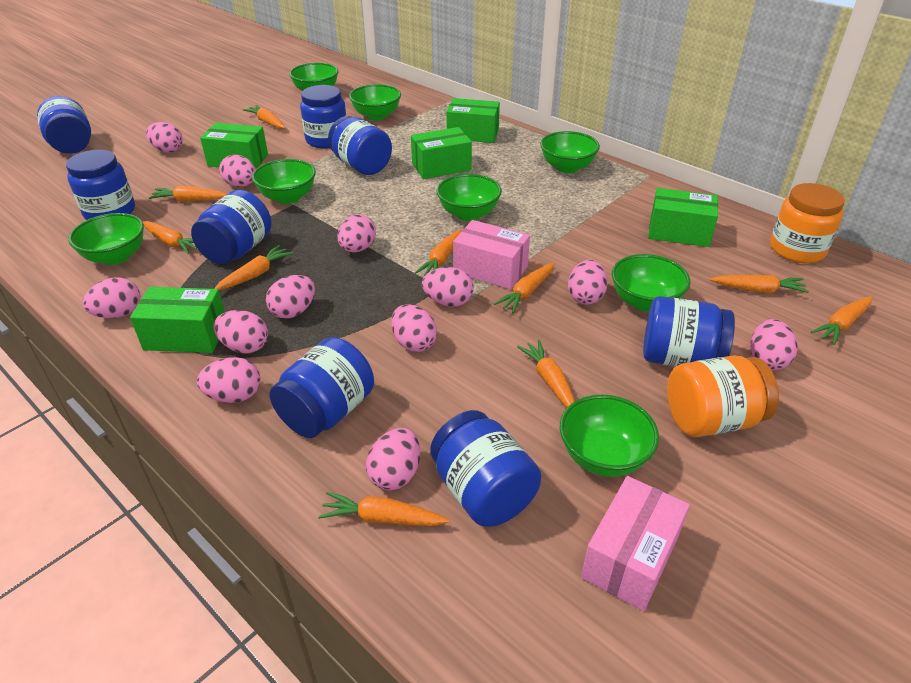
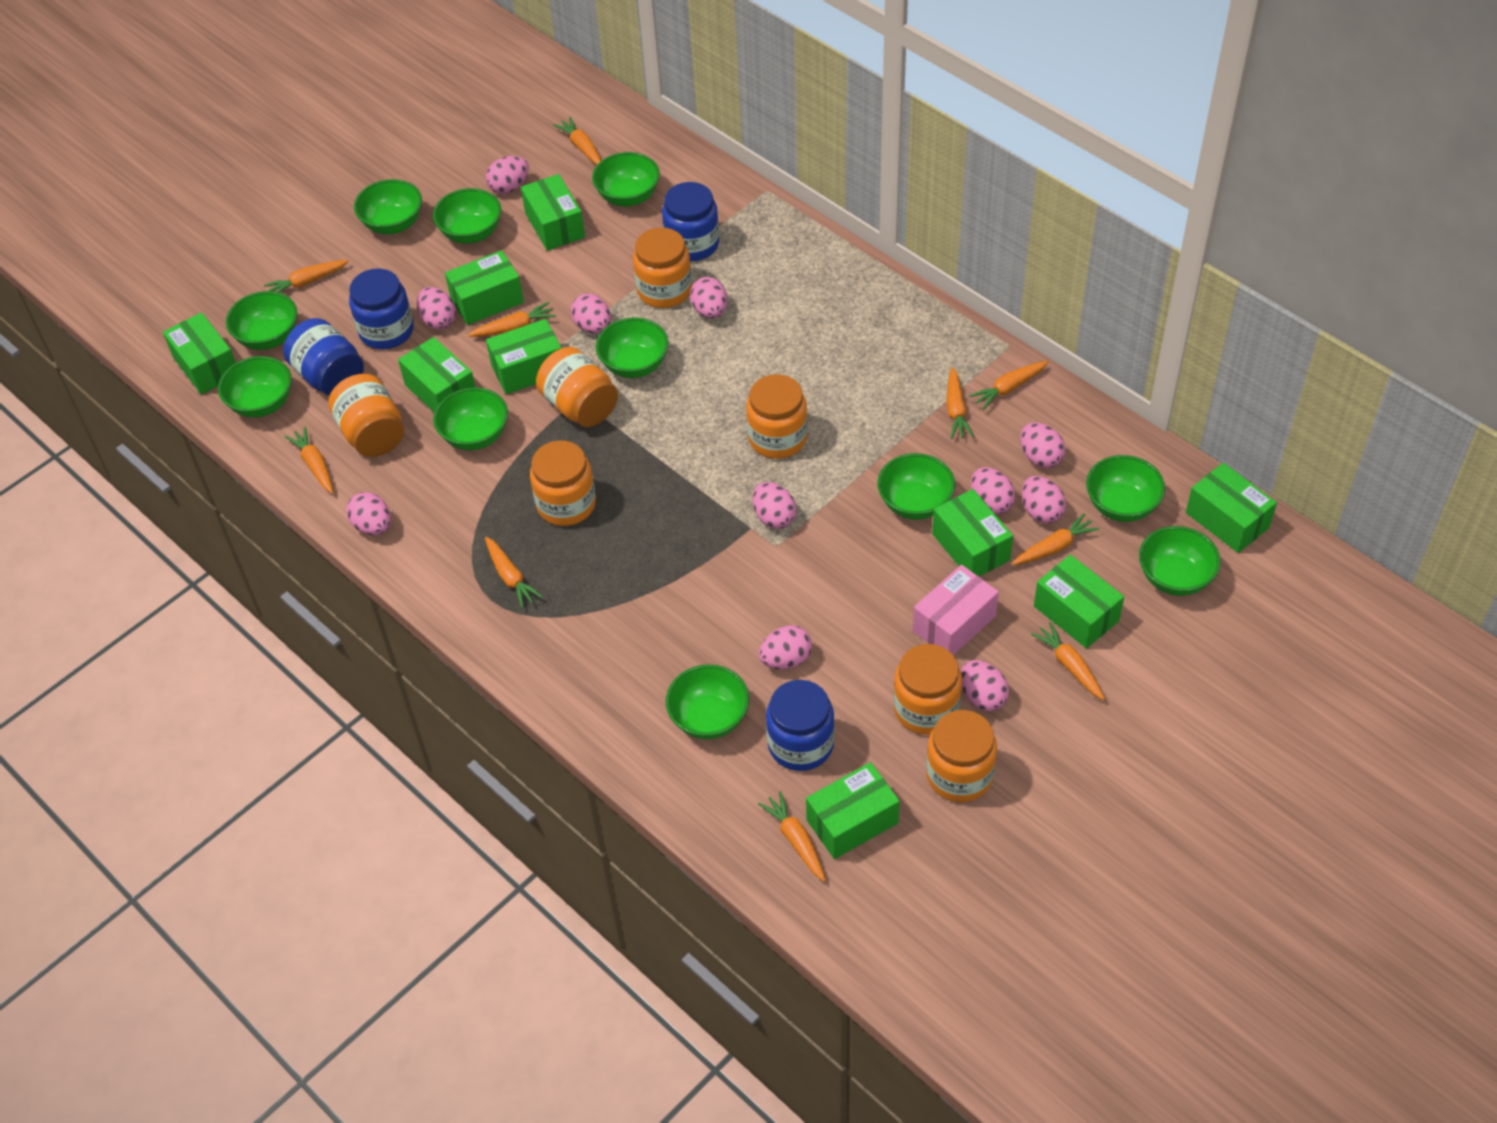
blue jar: 8 -> 4
green bowl: 8 -> 11
green box: 5 -> 9
orange jar: 2 -> 7
pink box: 2 -> 1
pink egg: 12 -> 11

